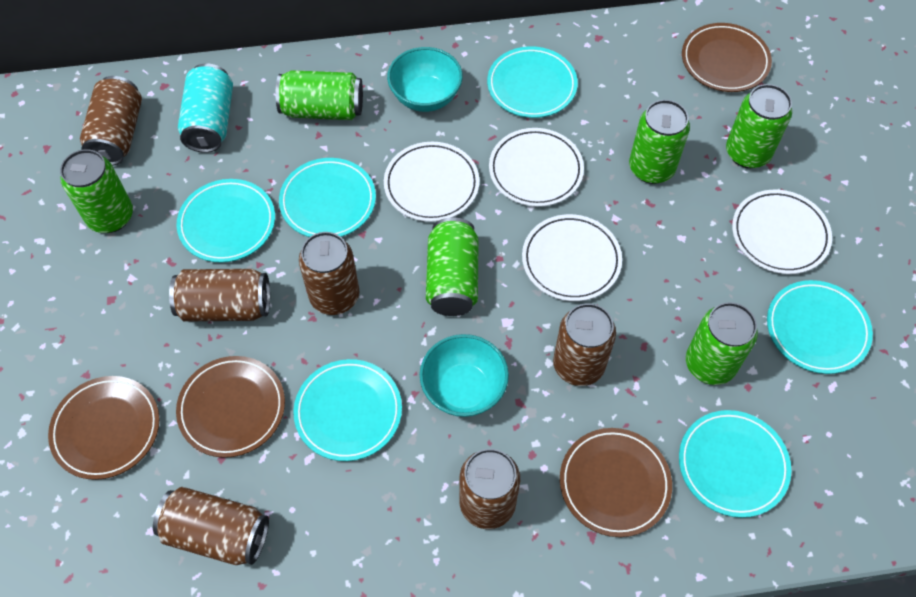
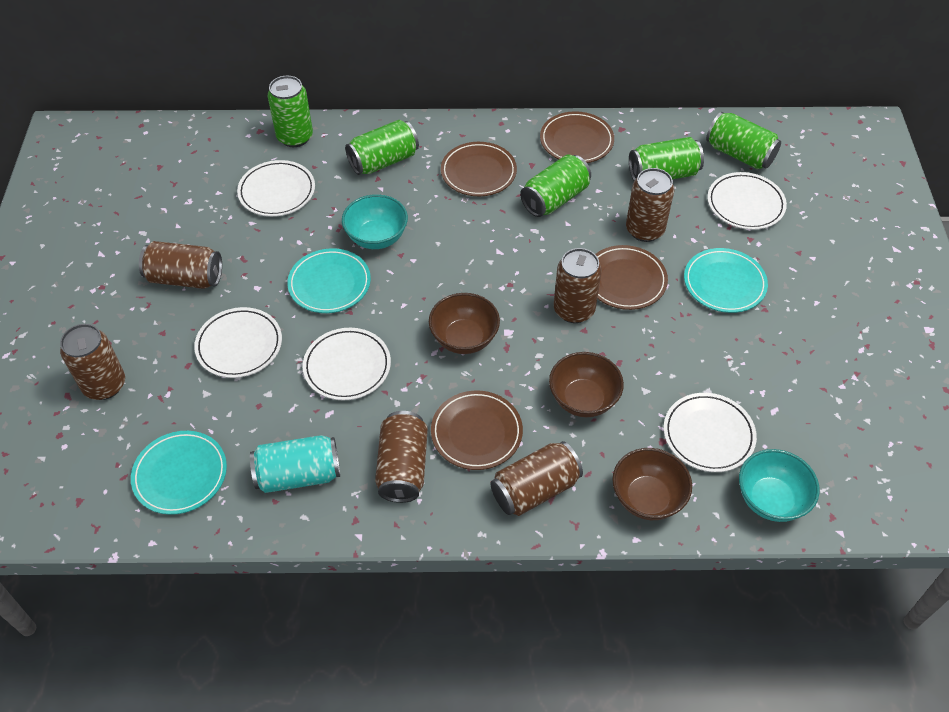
brown bowl: 0 -> 3
green can: 6 -> 5
turquoise plate: 6 -> 3
white plate: 4 -> 5

